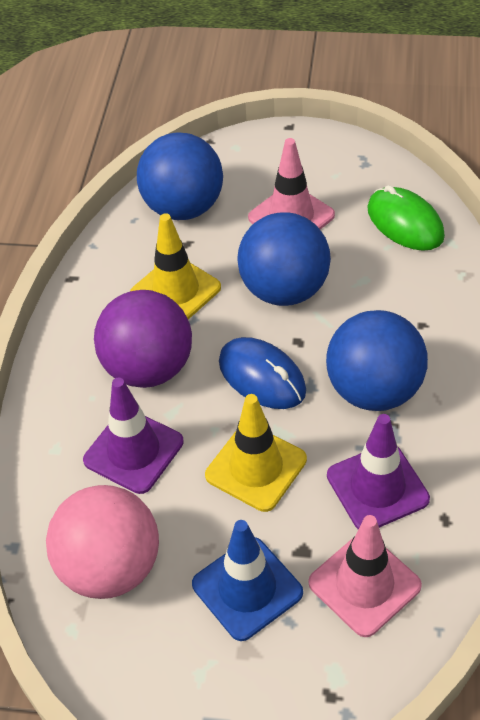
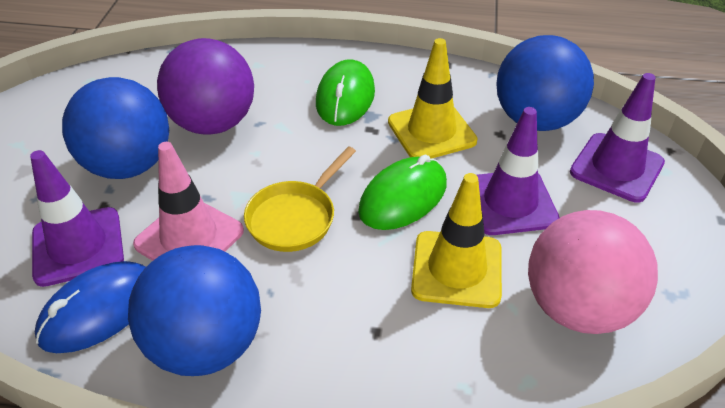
blue traffic cone: 1 -> 0
green mouse: 1 -> 2
pink traffic cone: 2 -> 1
purple traffic cone: 2 -> 3
yellow pan: 0 -> 1

